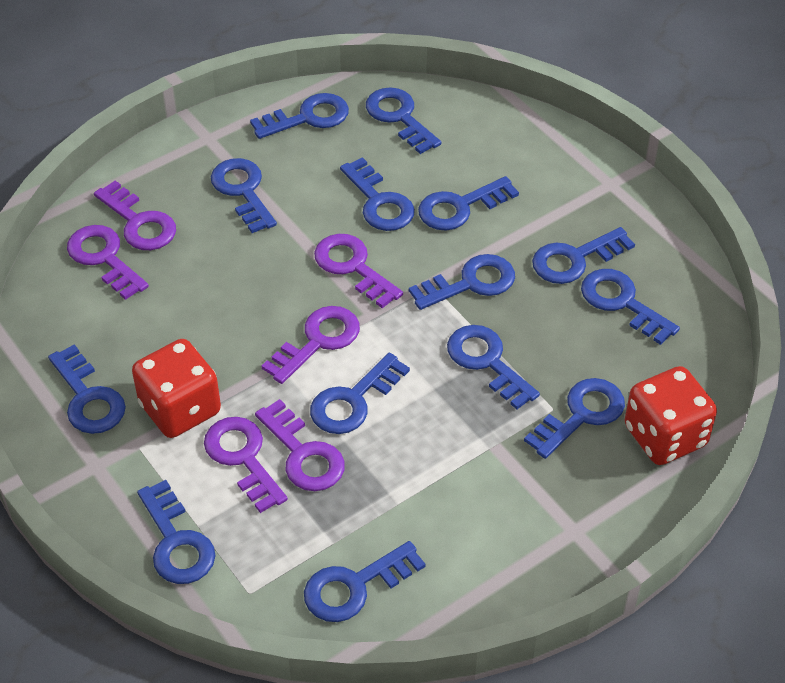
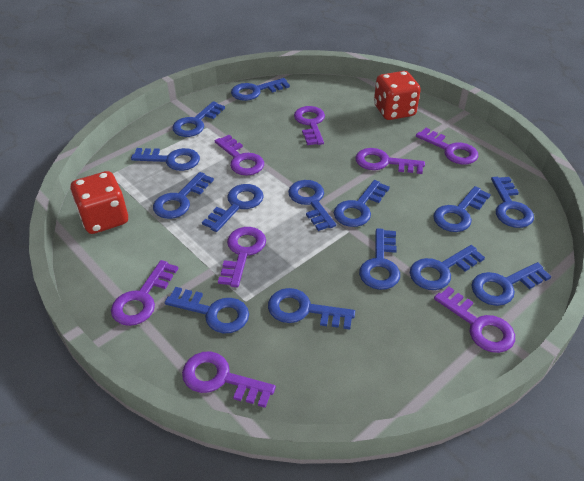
purple key: 6 -> 8

